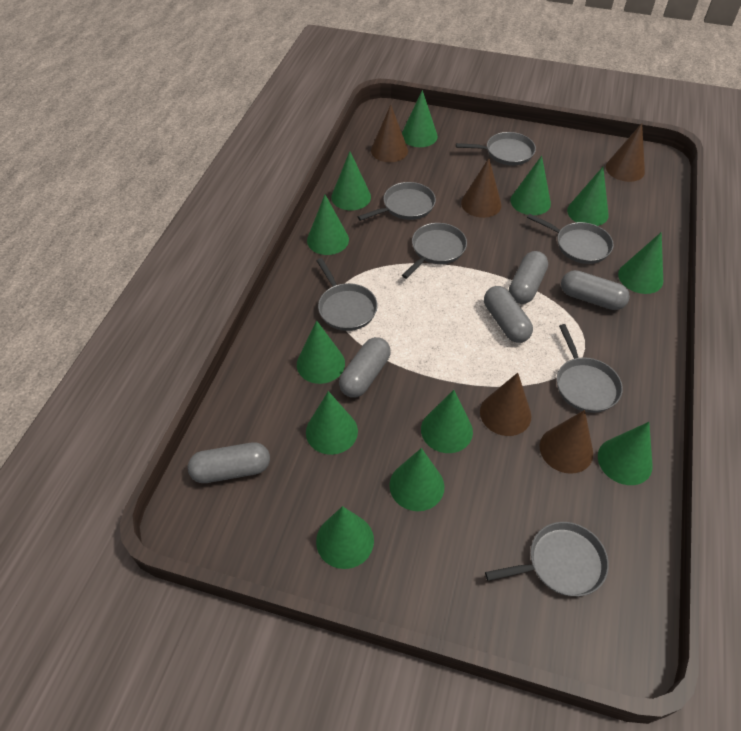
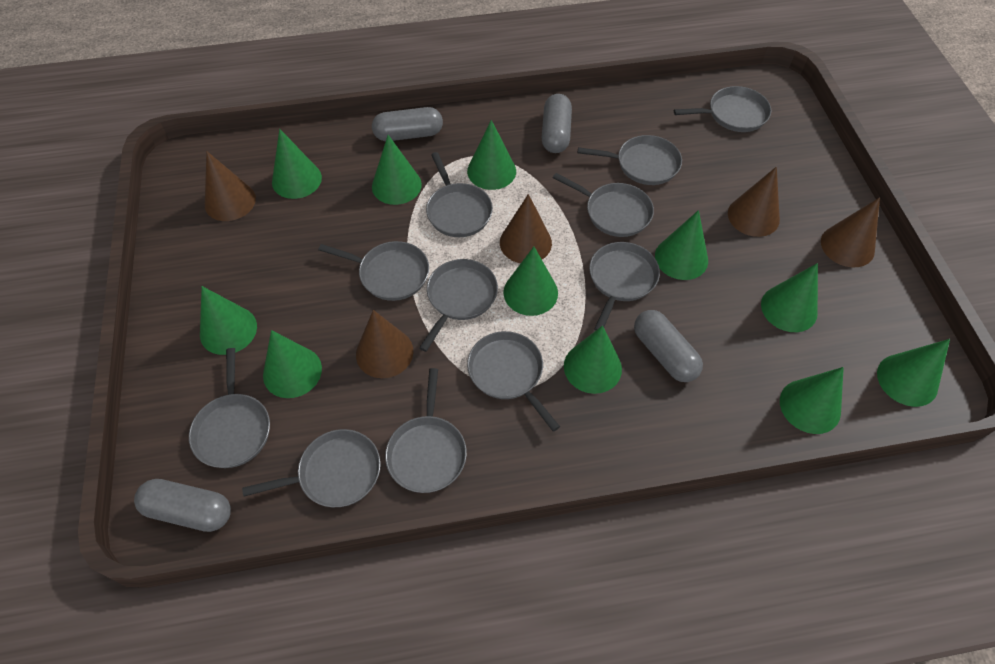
green cone: 12 -> 11
grey capsule: 5 -> 4
grey pan: 7 -> 11

